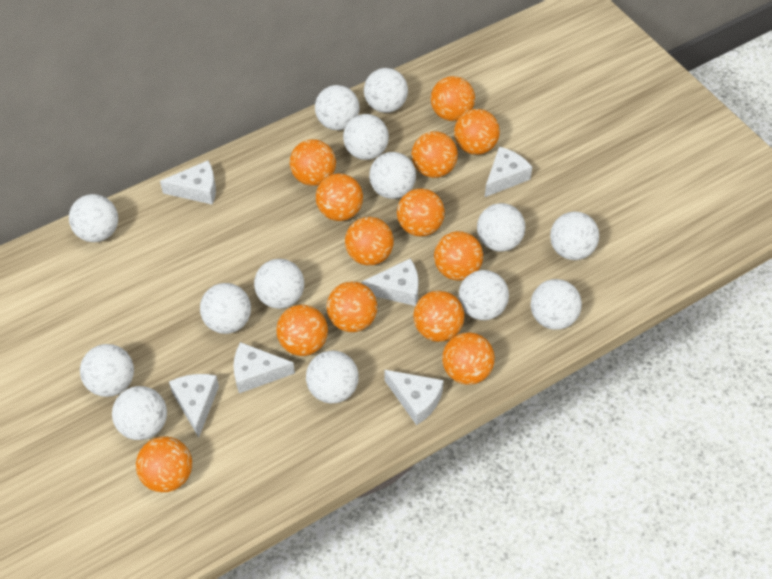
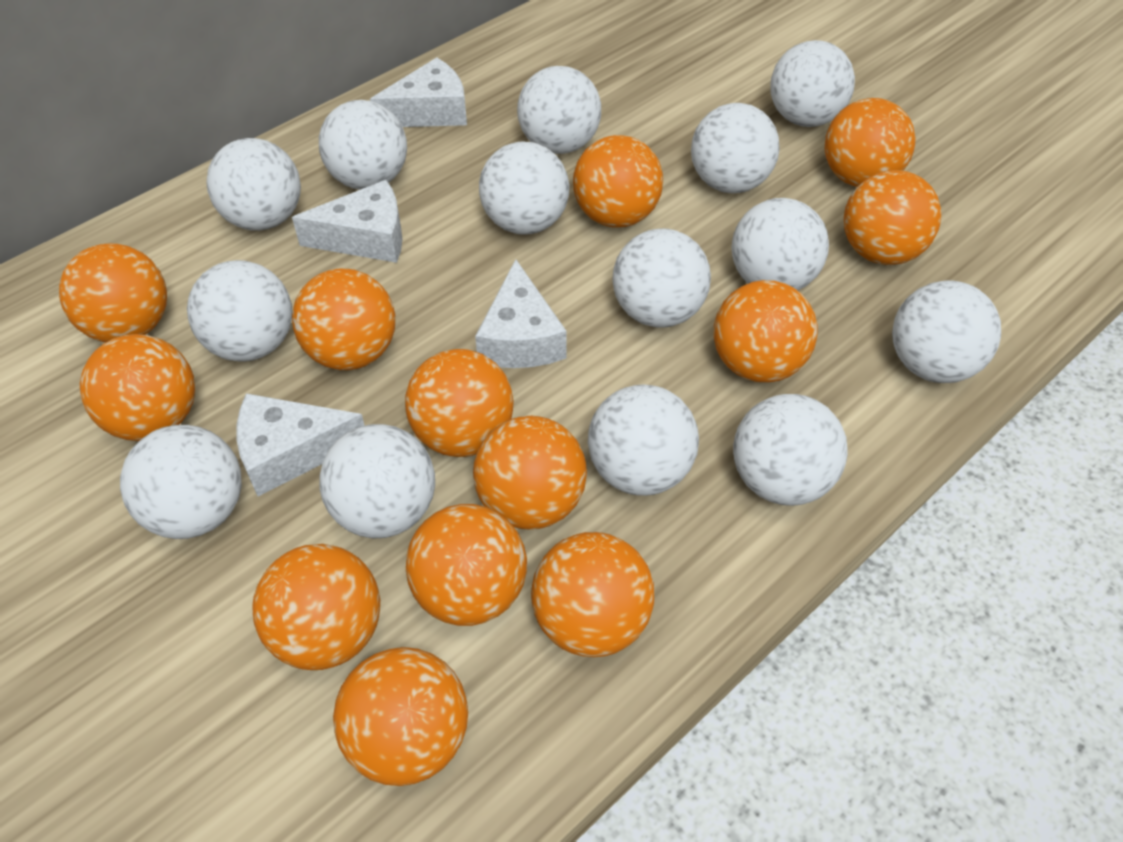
white cheese: 6 -> 4

